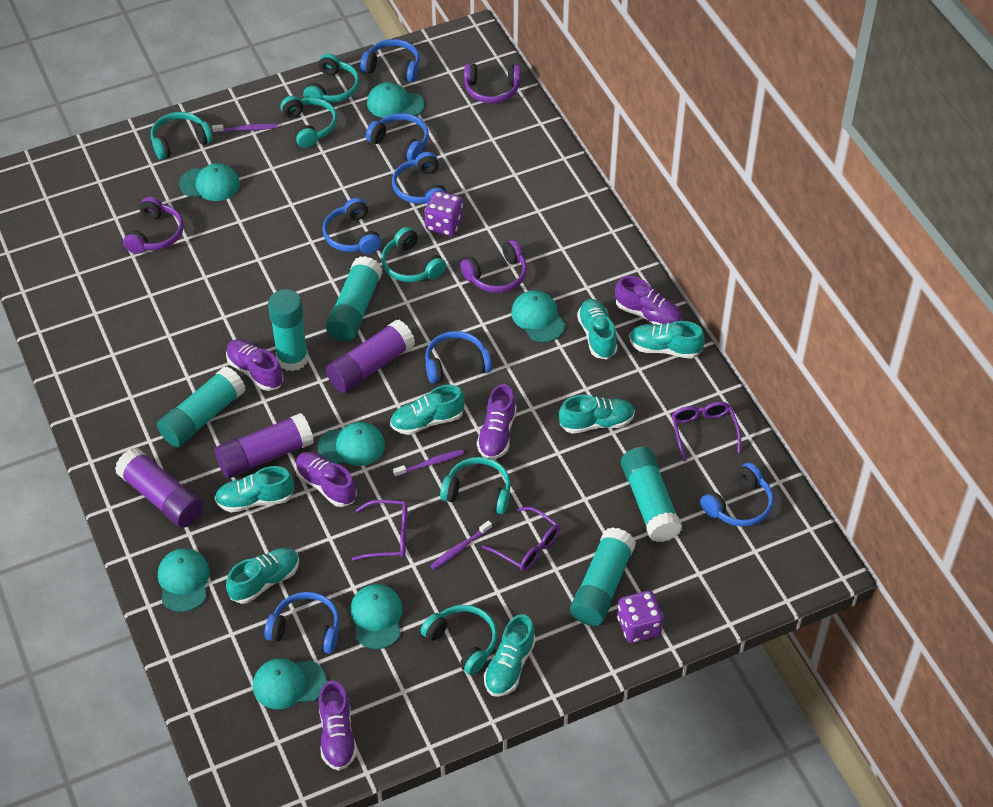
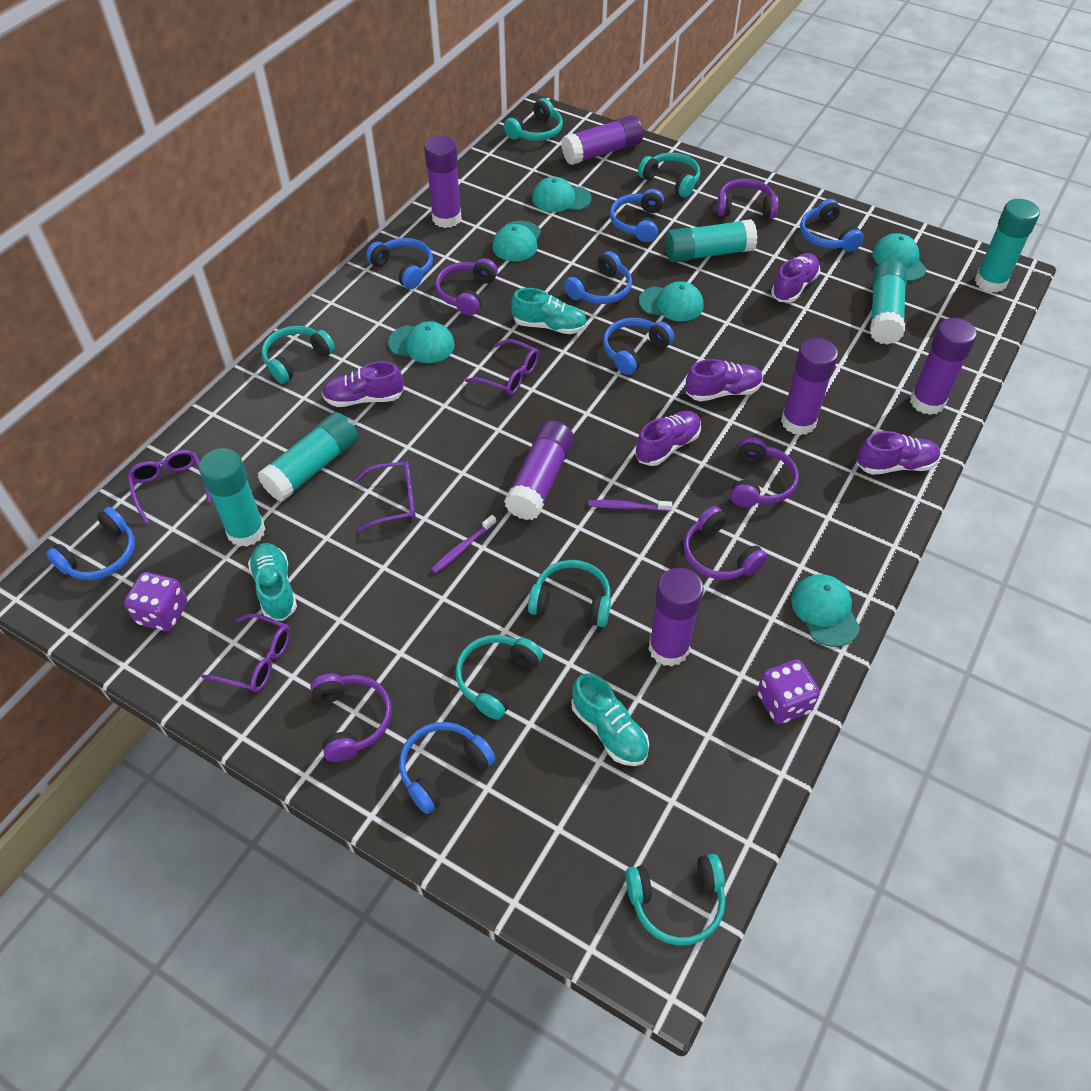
purple glasses: 3 -> 4
purple glue stick: 3 -> 6
purple headphones: 3 -> 5
purple toothbrush: 3 -> 2
turquoise cap: 7 -> 6
turquoise shoe: 7 -> 3

